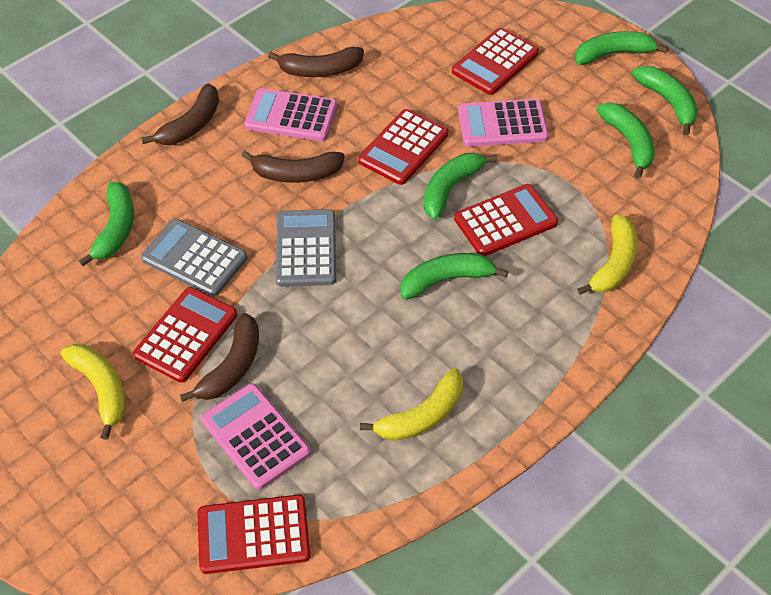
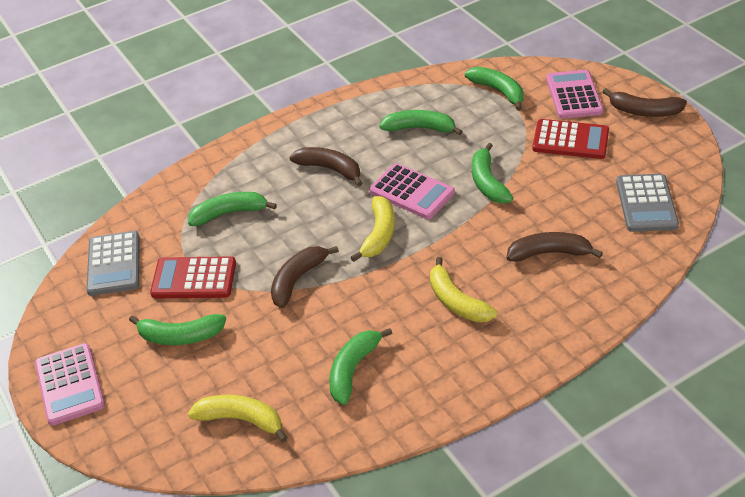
red calculator: 5 -> 2

